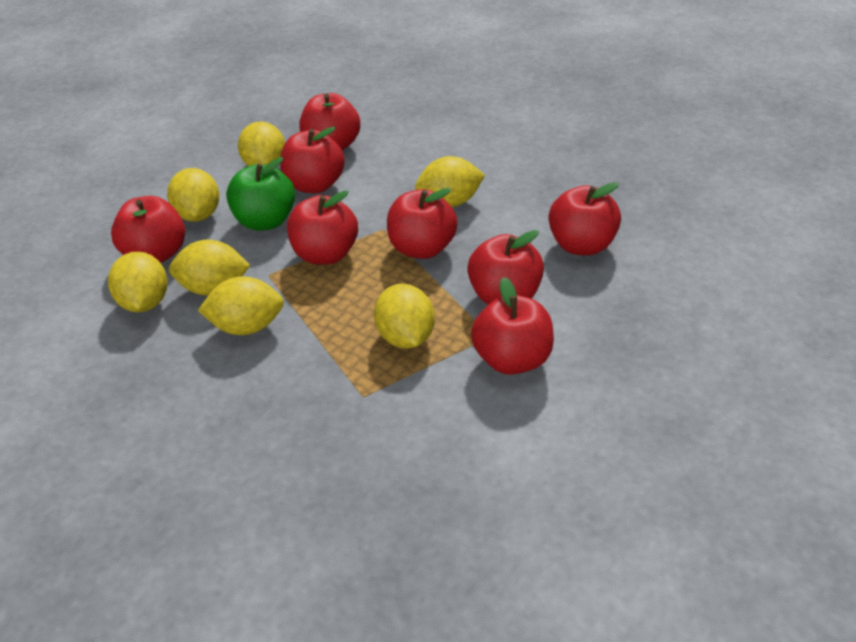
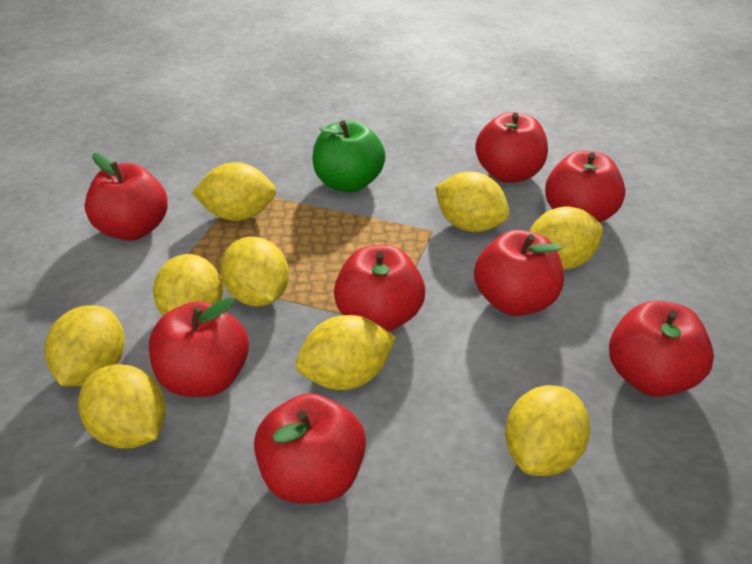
yellow lemon: 7 -> 9

